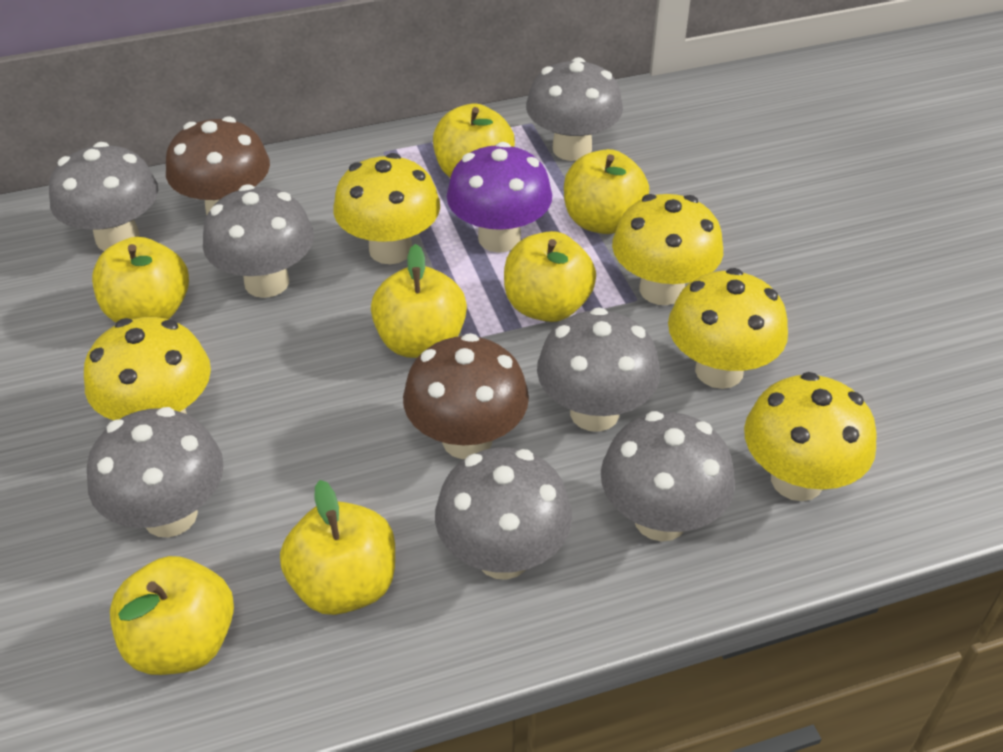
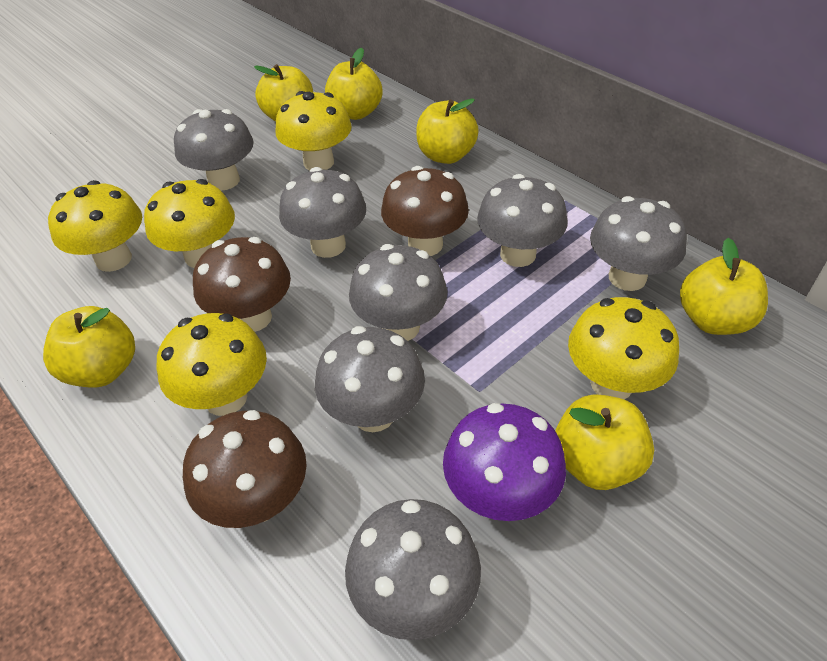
brown mushroom: 2 -> 3
yellow apple: 7 -> 6

